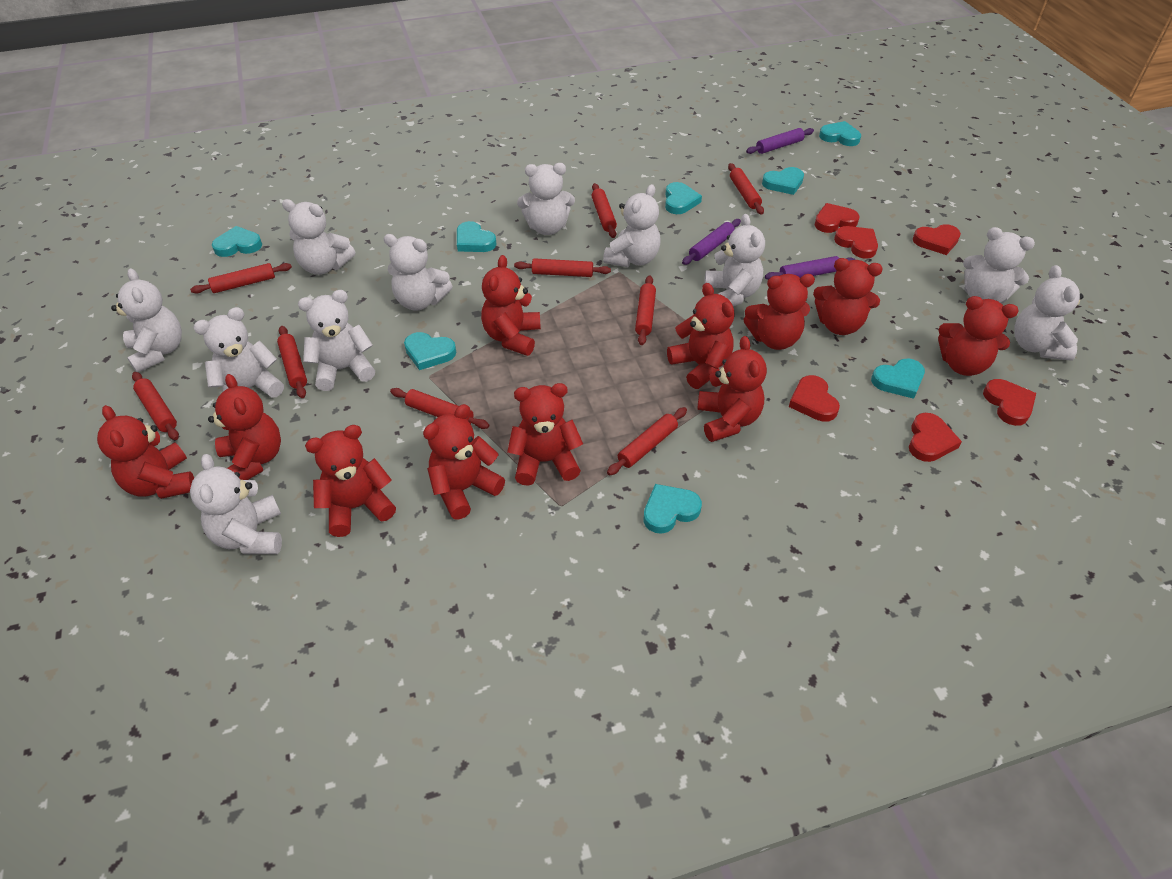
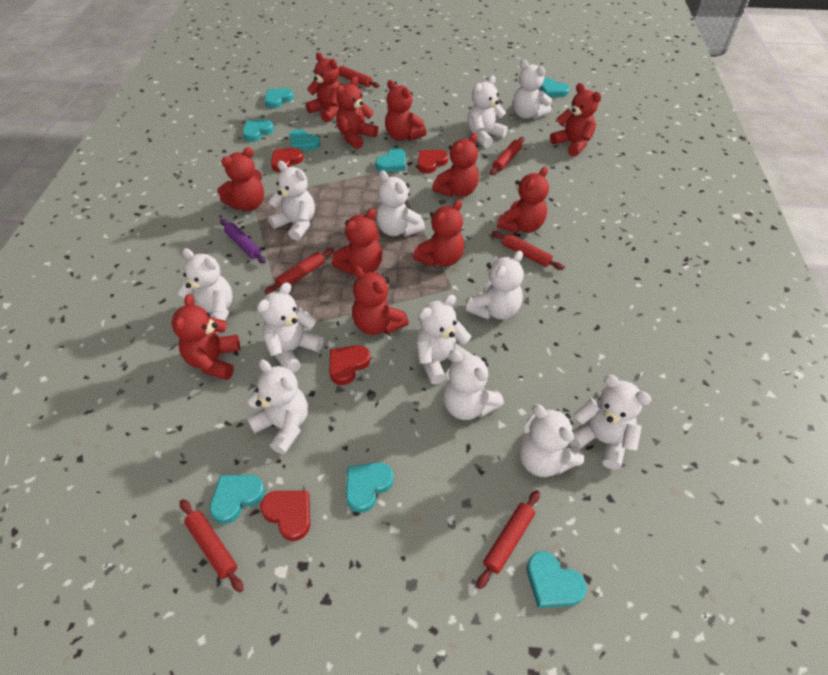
purple rolling pin: 3 -> 1
red heart: 6 -> 4
red rolling pin: 9 -> 6
white teddy bear: 11 -> 12

